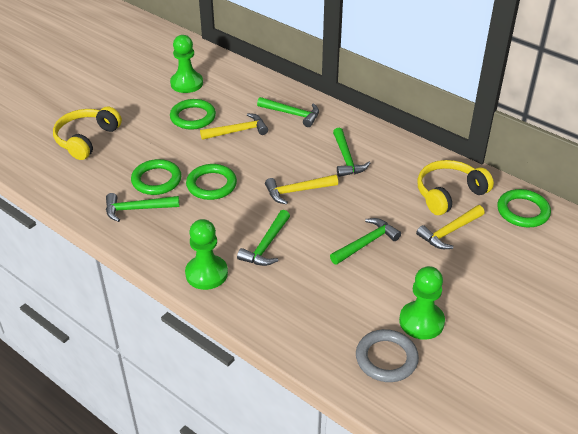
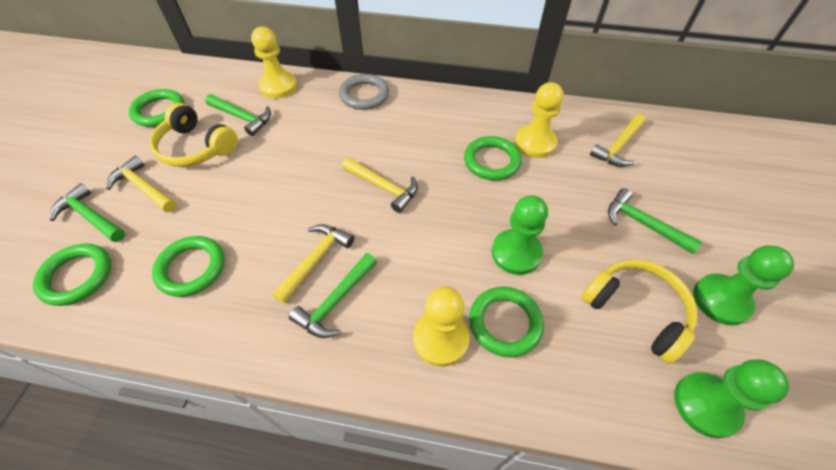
green hammer: 5 -> 4
green ring: 4 -> 5
yellow hammer: 3 -> 4
yellow pawn: 0 -> 3

